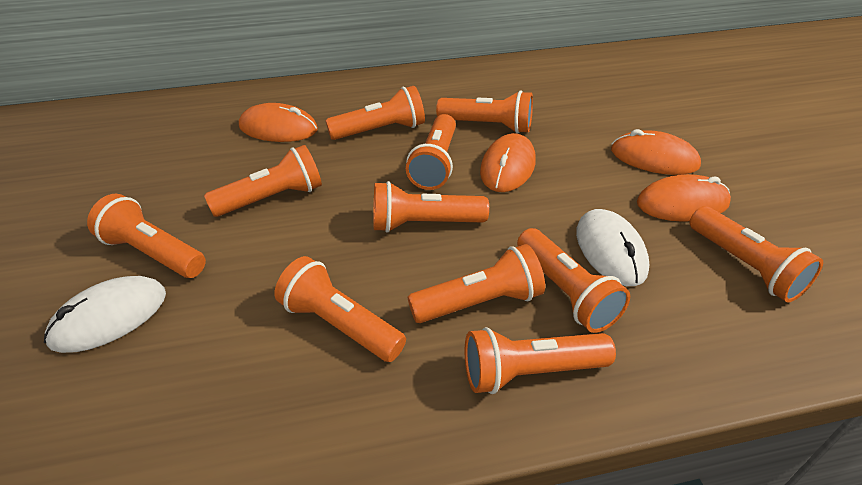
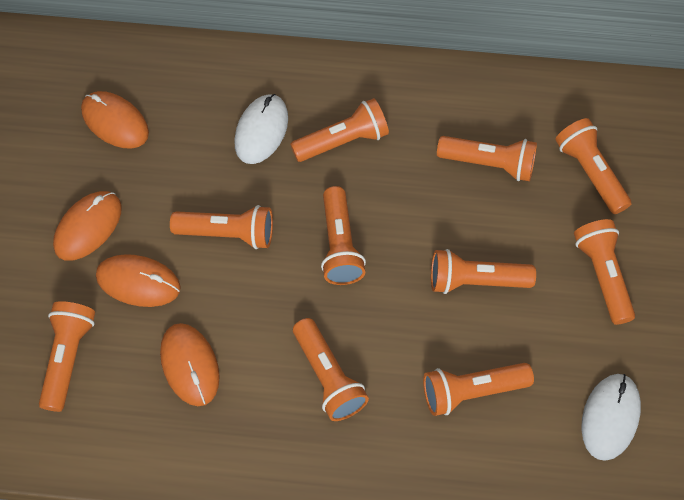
orange flashlight: 11 -> 10

